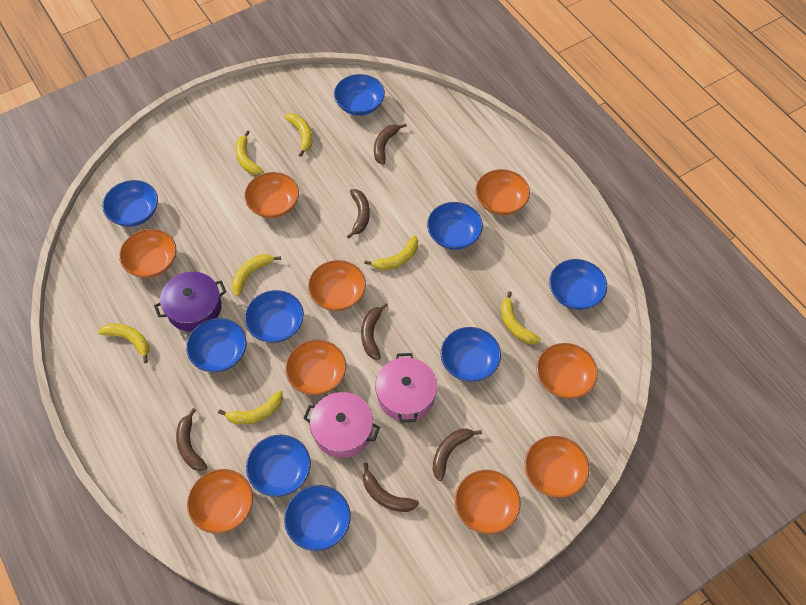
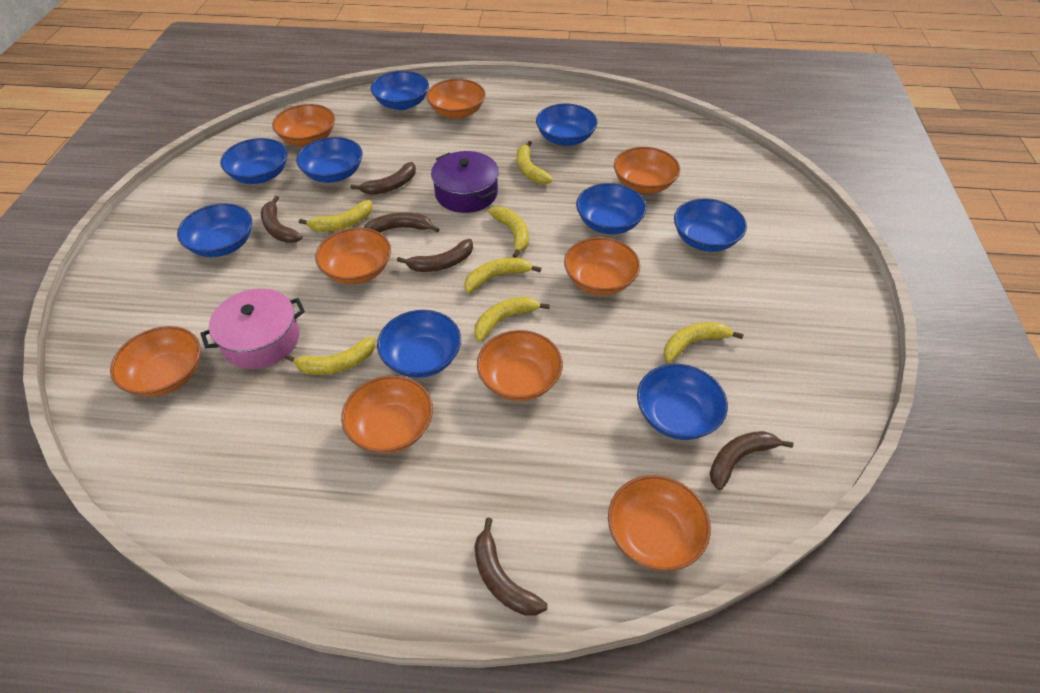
pink pot: 2 -> 1

